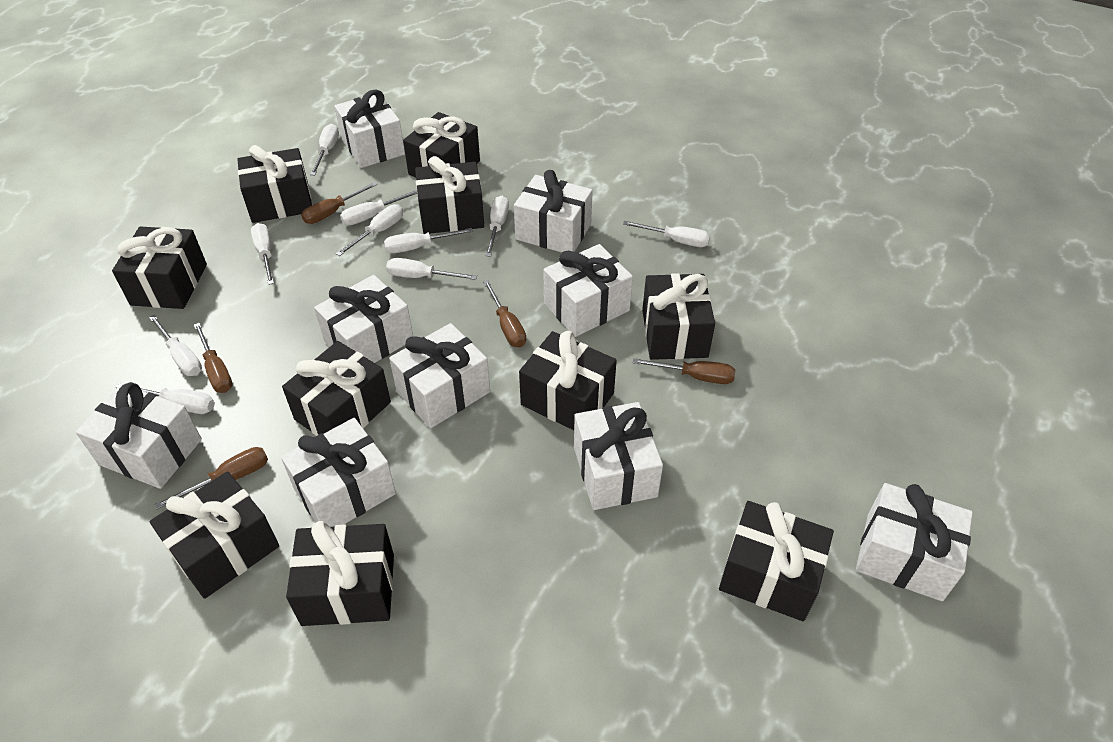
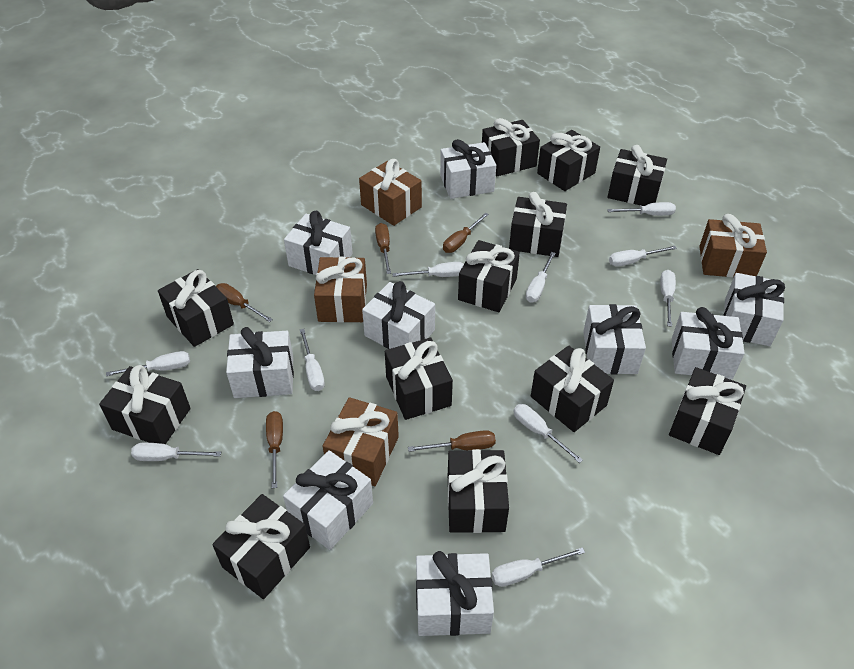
black gift: 10 -> 12
brown gift: 0 -> 4

